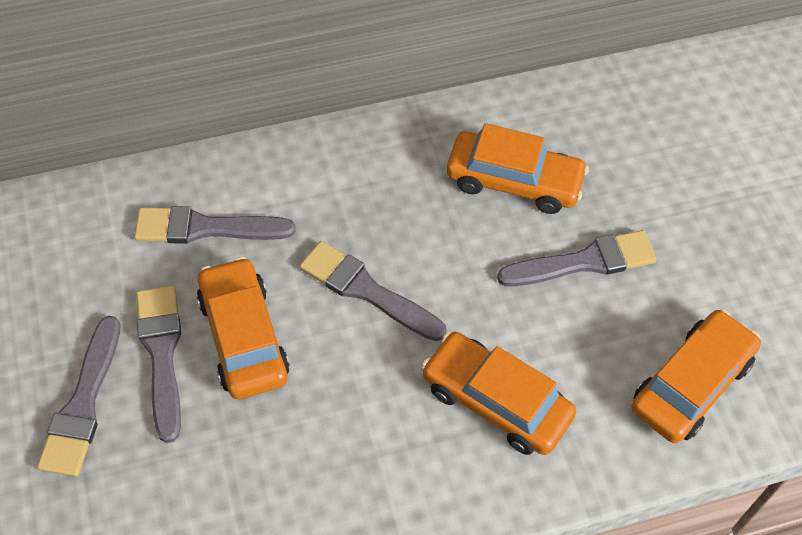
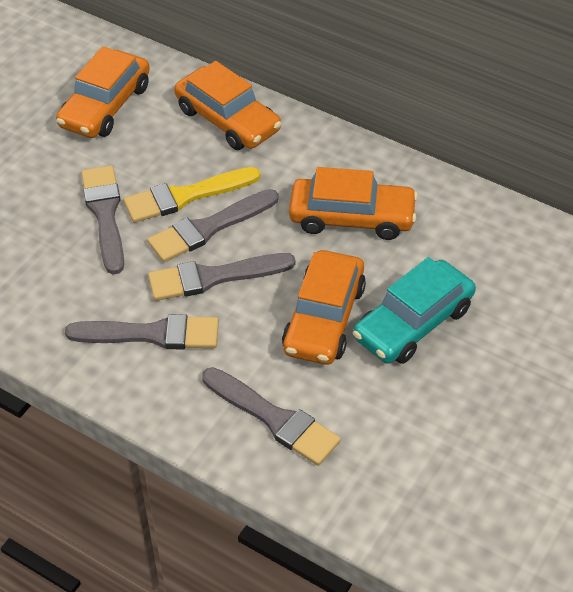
turquoise car: 0 -> 1
yellow brush: 0 -> 1

